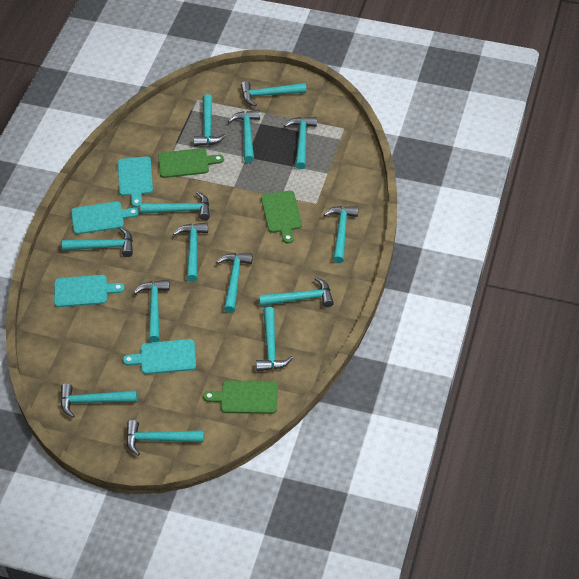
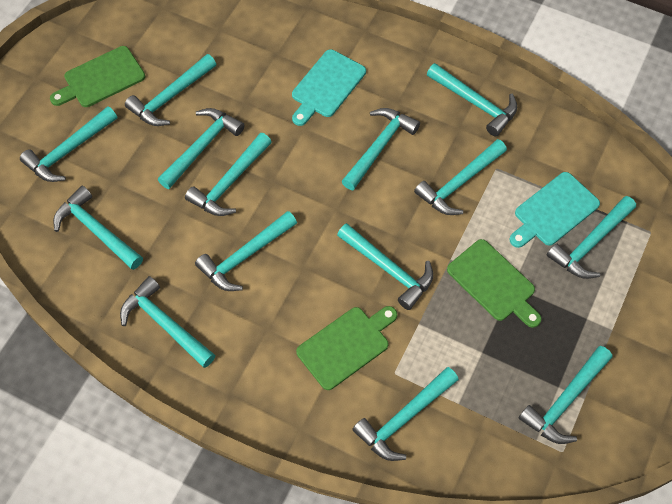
turquoise cutting board: 4 -> 2

